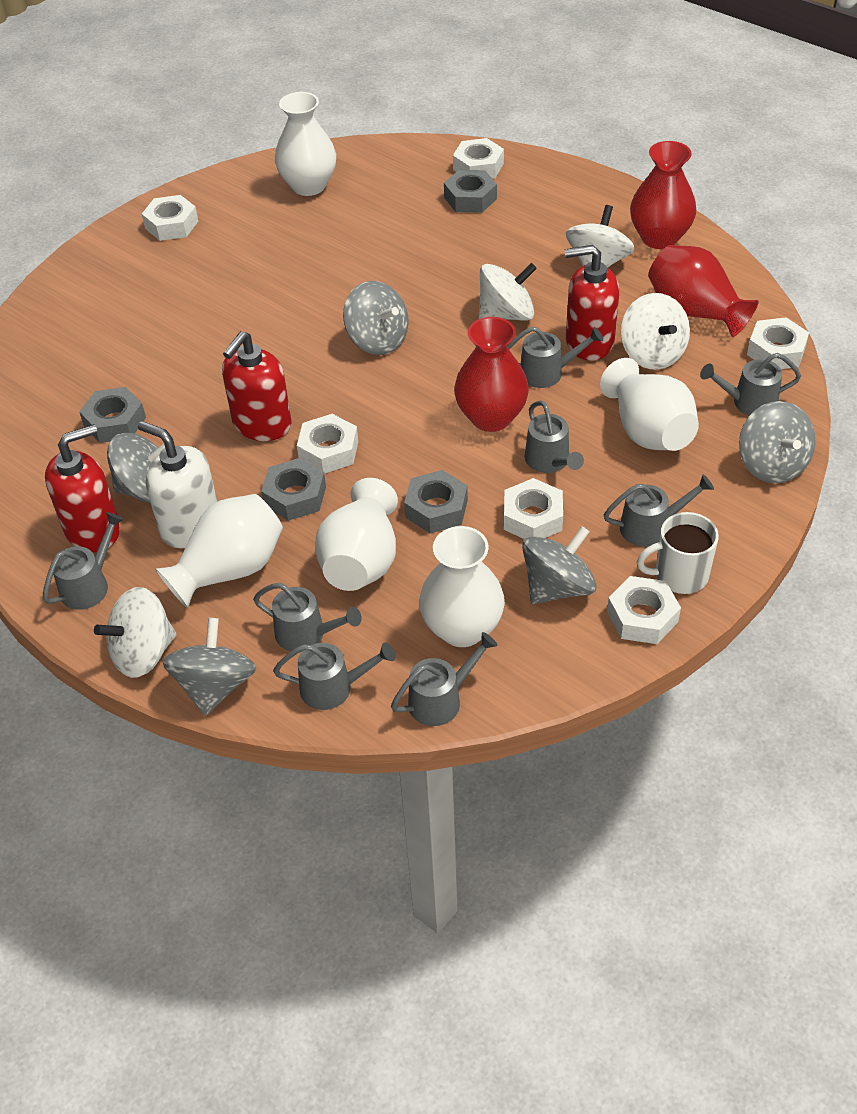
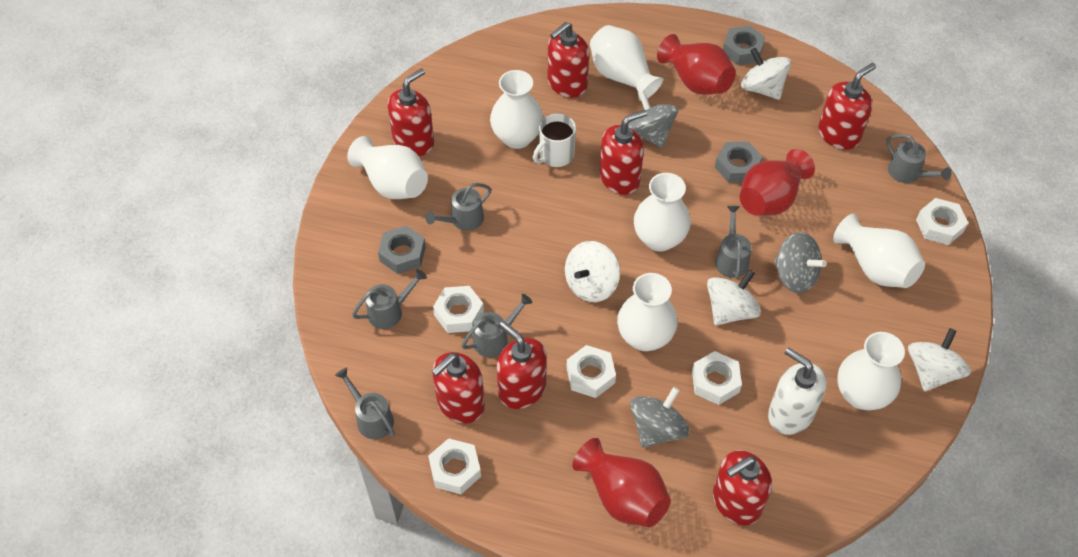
grey nut: 4 -> 3
grey spinning top: 5 -> 3
grey watering can: 8 -> 6
red soap dispenser: 3 -> 7
white nut: 6 -> 5
white vase: 5 -> 7

